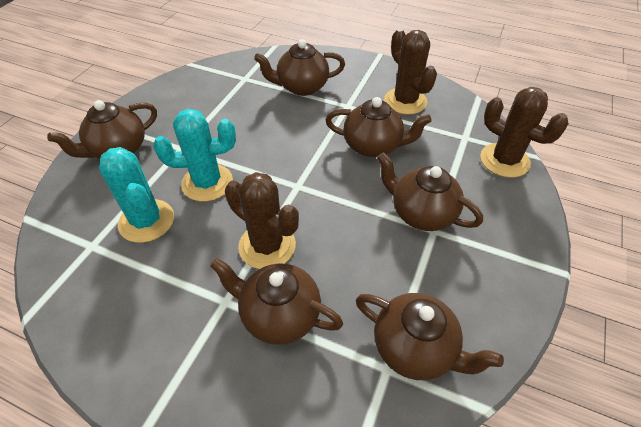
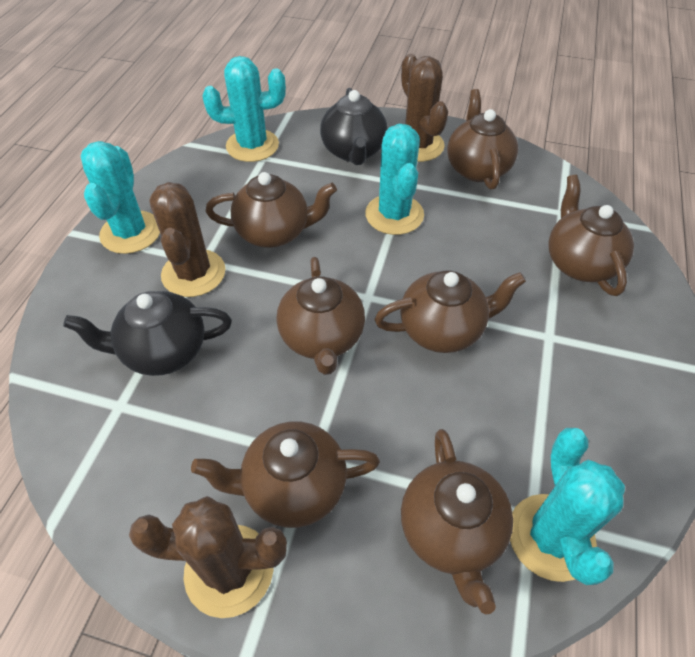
black teapot: 0 -> 2
brown teapot: 6 -> 7
turquoise cactus: 2 -> 4

